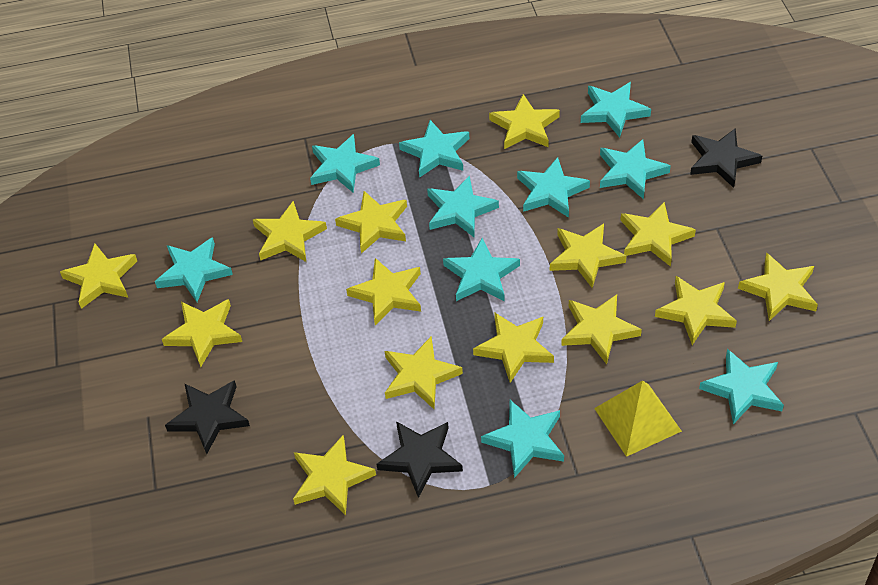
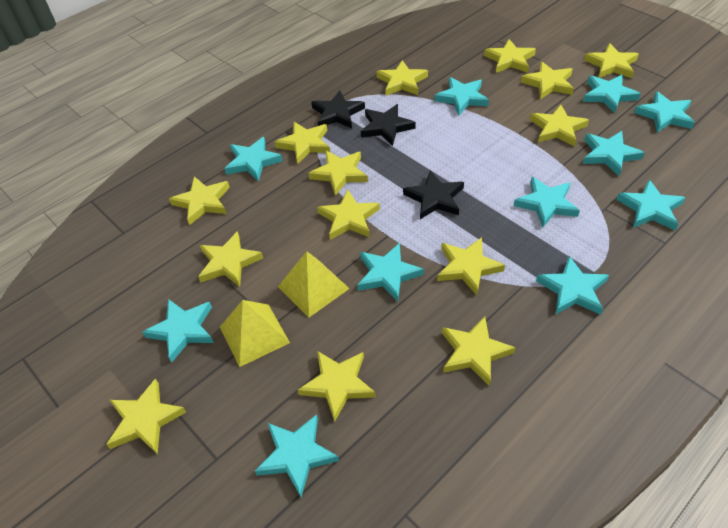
turquoise star: 10 -> 11
yellow pyramid: 1 -> 2

